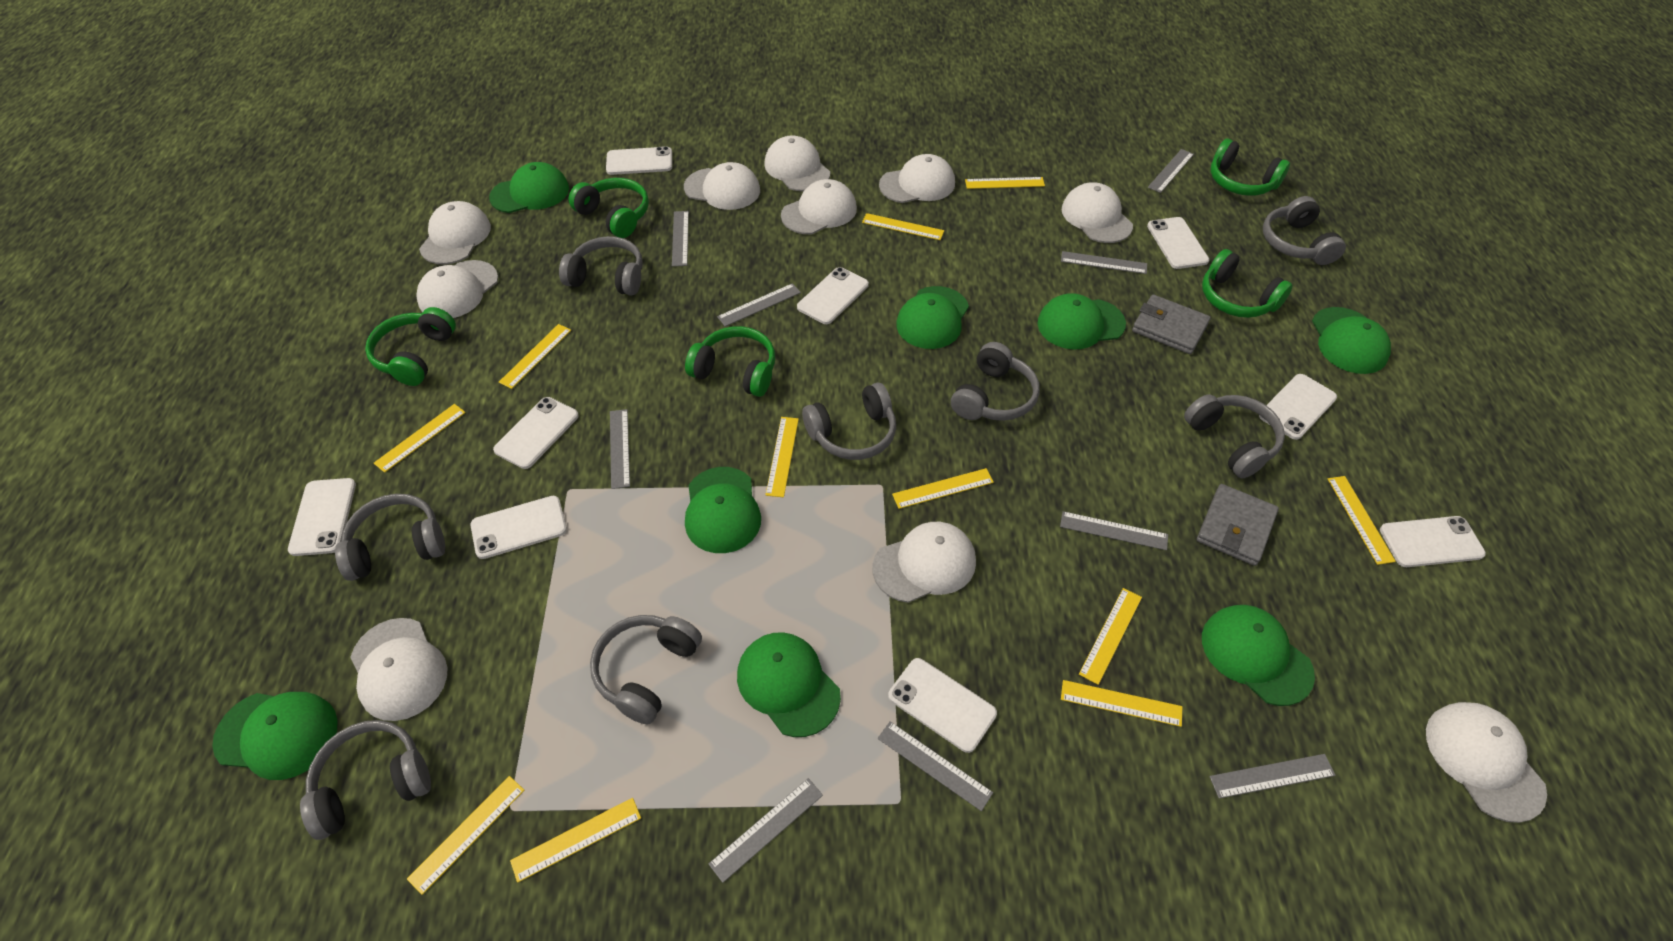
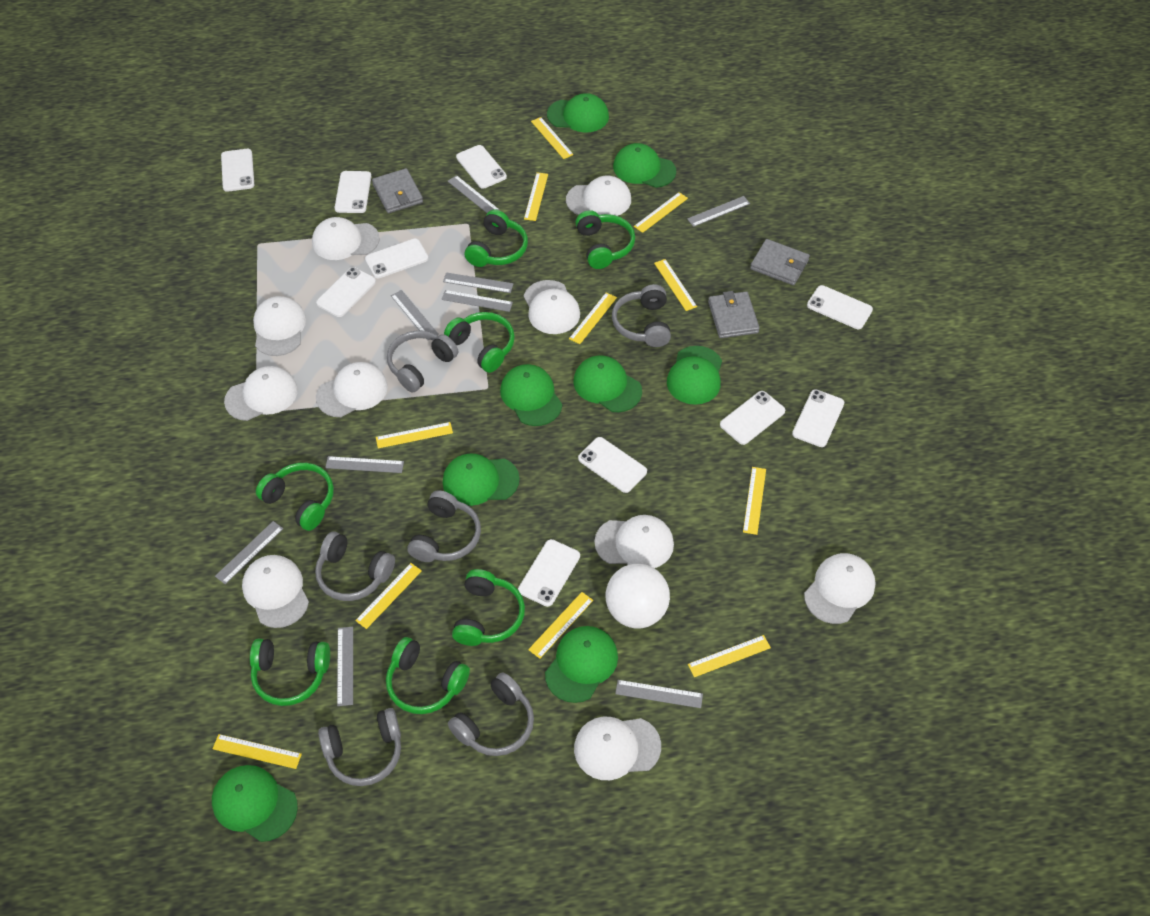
green headphones: 5 -> 7
grey headphones: 8 -> 6
grey wallet: 2 -> 3
white ball: 0 -> 1
white phone: 9 -> 10

